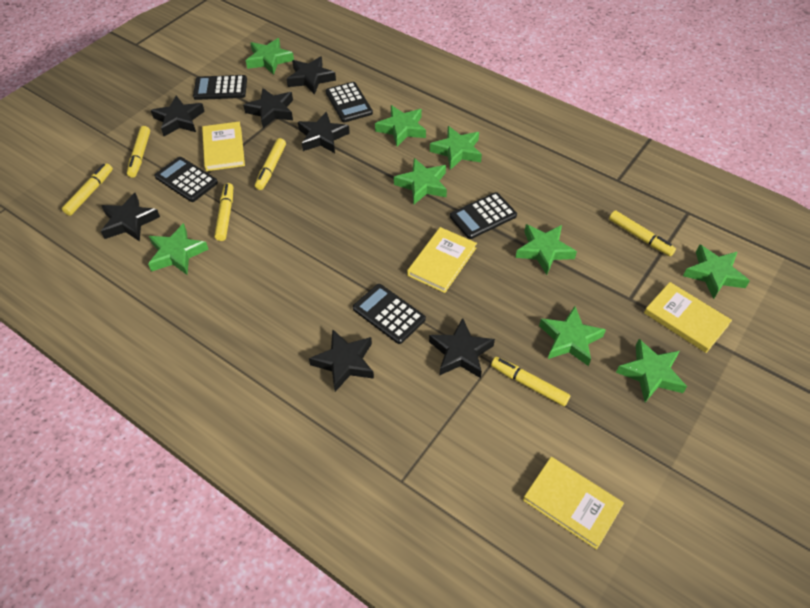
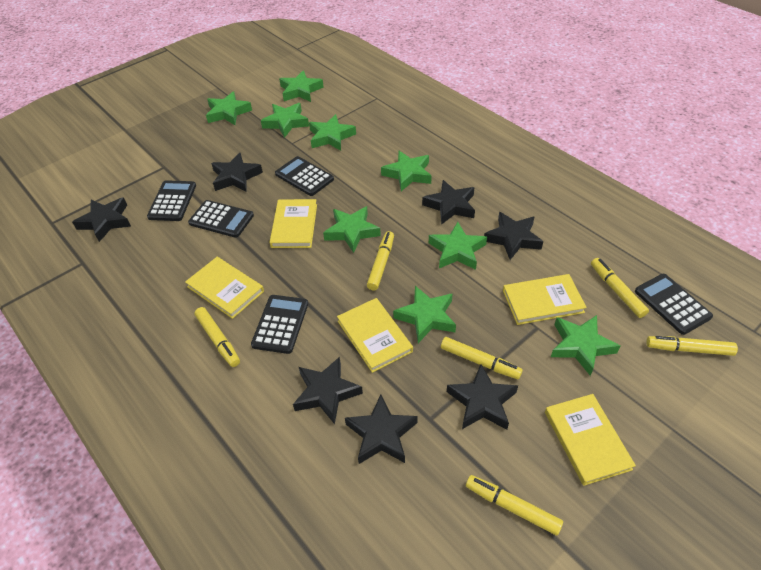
yellow book: 4 -> 5

